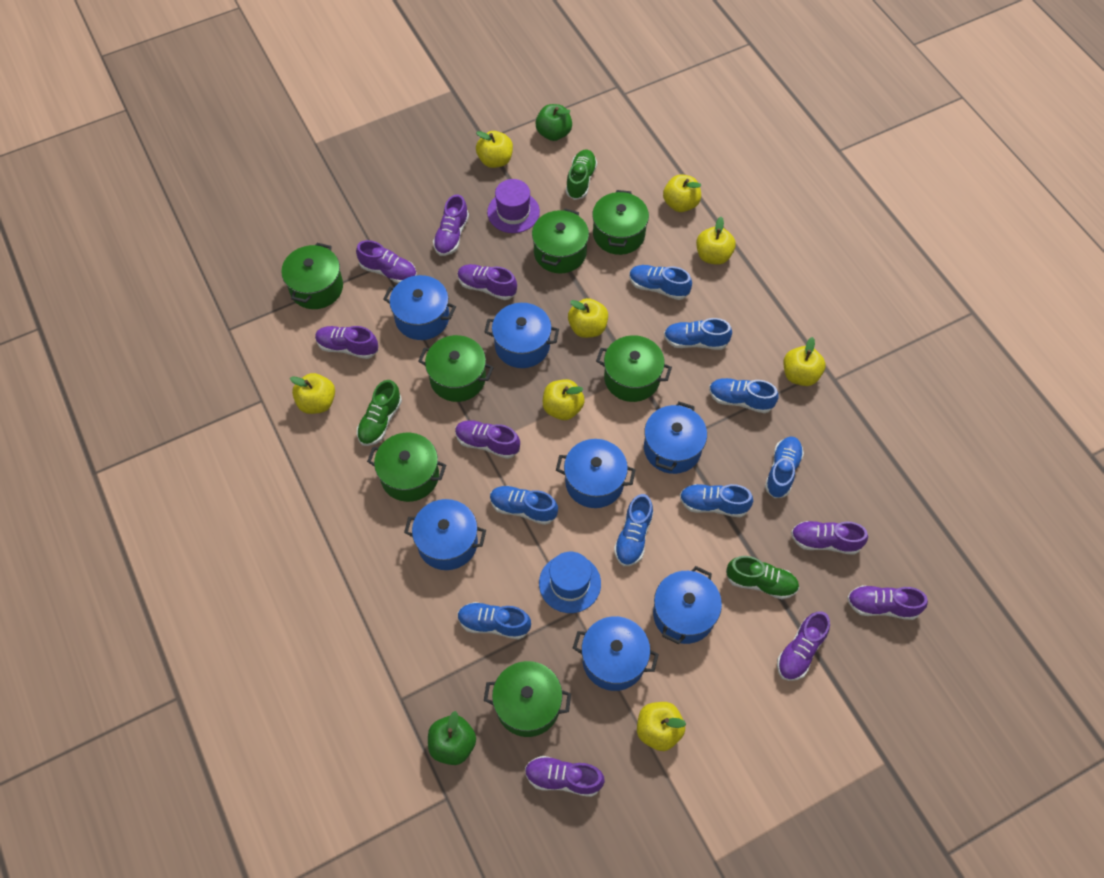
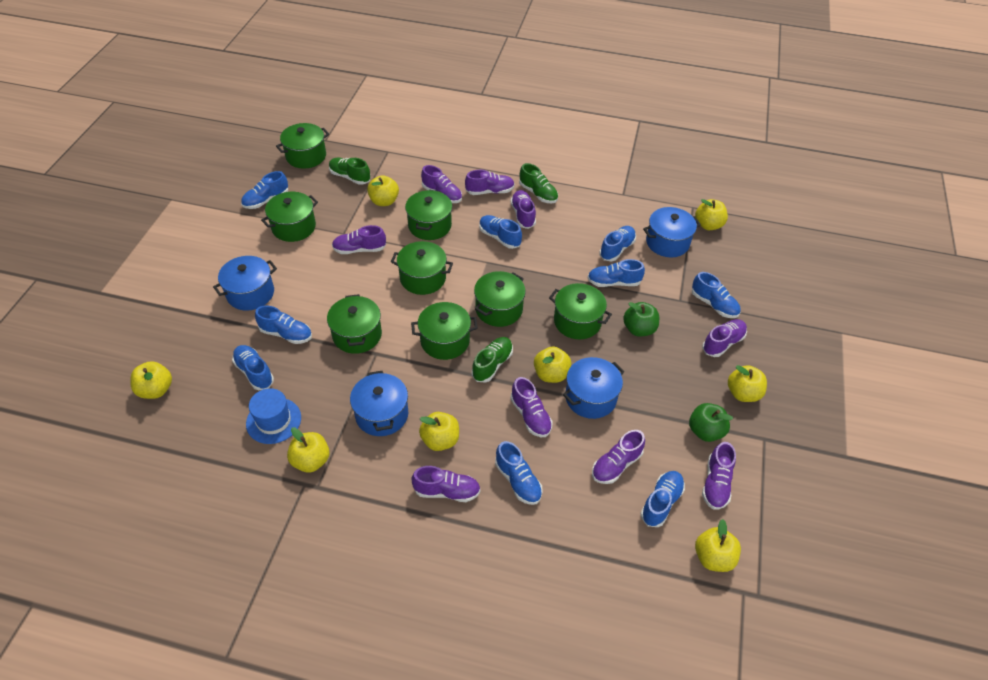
blue pot: 7 -> 4
blue shoe: 8 -> 9
green pot: 7 -> 8
purple hat: 1 -> 0

